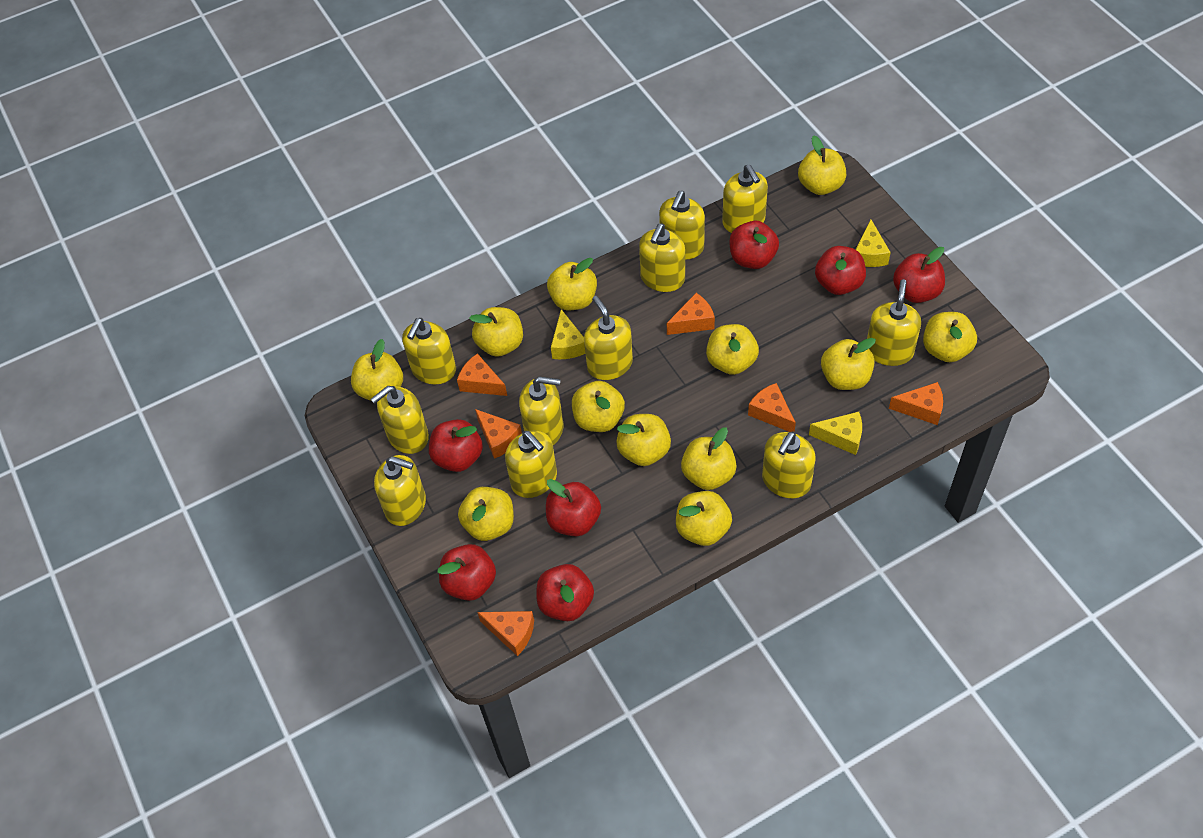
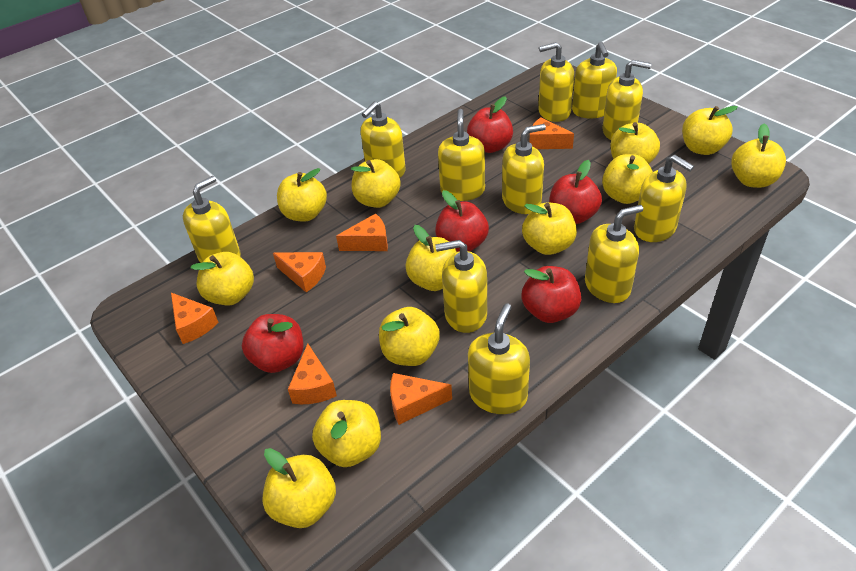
red apple: 7 -> 5
yellow cheese: 3 -> 0

